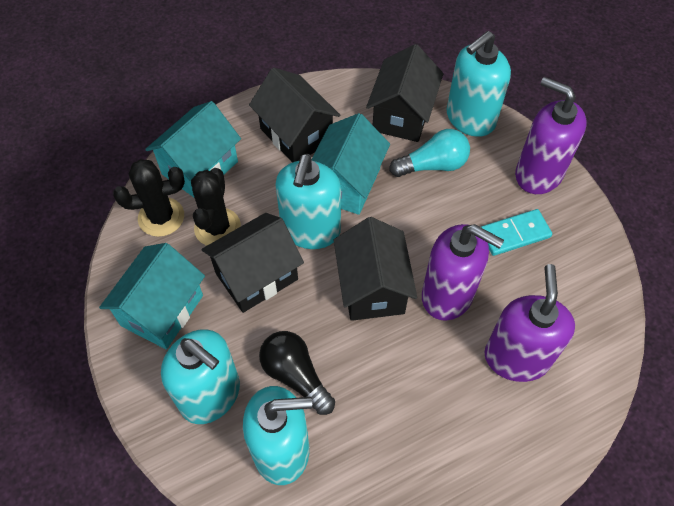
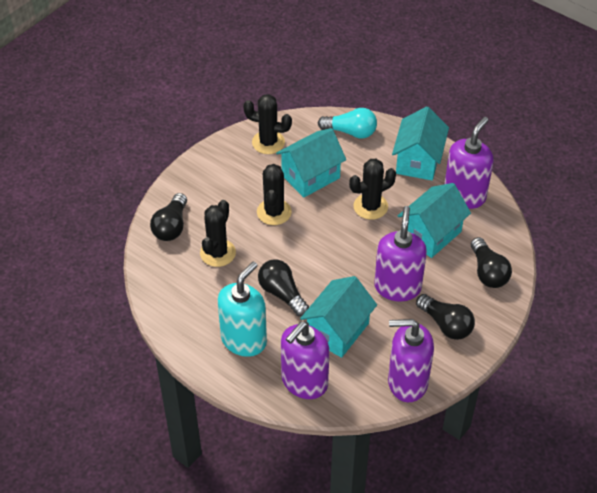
black cactus: 2 -> 4
black house: 4 -> 0
black light bulb: 1 -> 4
purple soap dispenser: 3 -> 4
turquoise domino: 1 -> 0
turquoise house: 3 -> 4
turquoise soap dispenser: 4 -> 1

